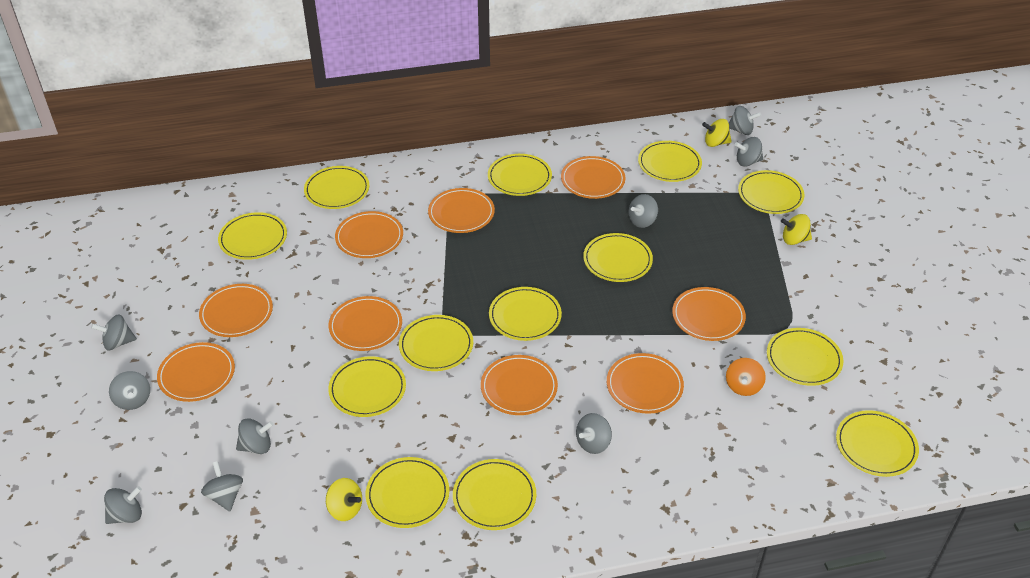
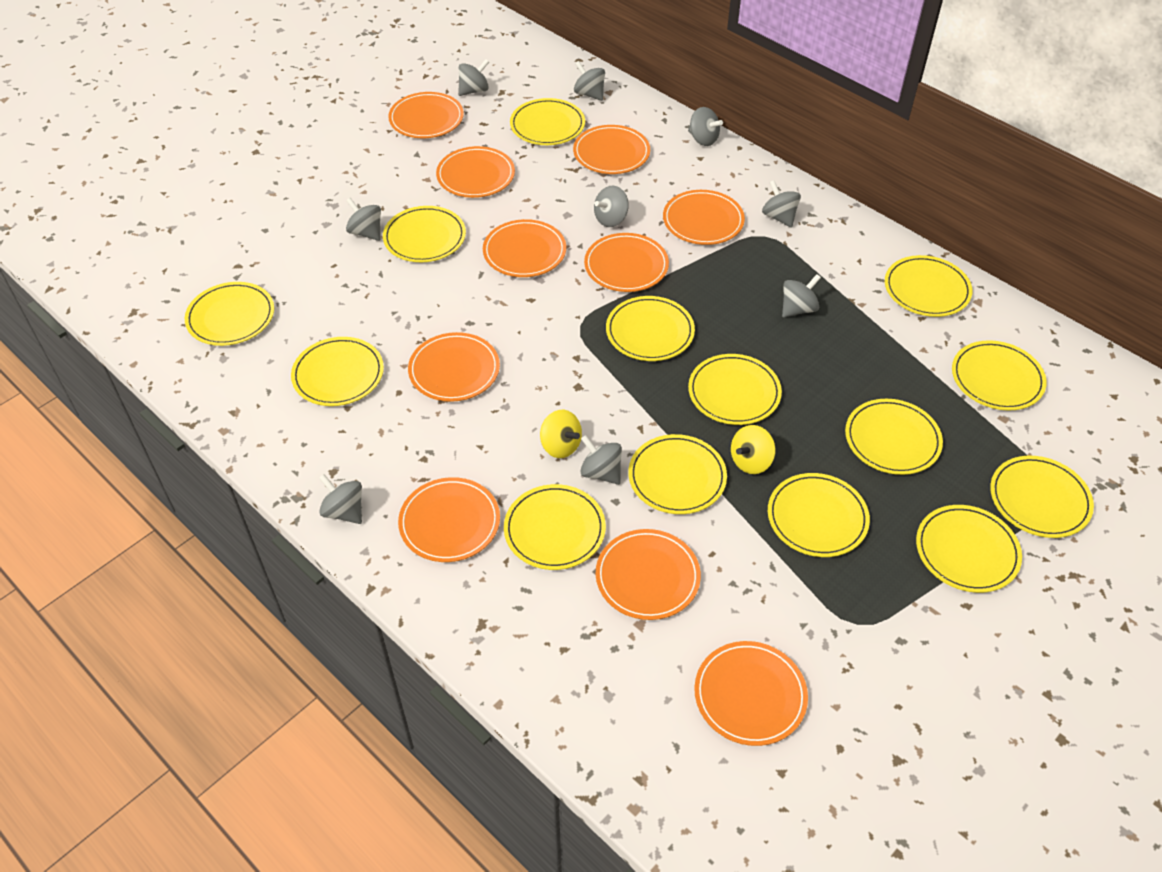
orange plate: 9 -> 10
orange spinning top: 1 -> 0
yellow plate: 13 -> 14
yellow spinning top: 3 -> 2

